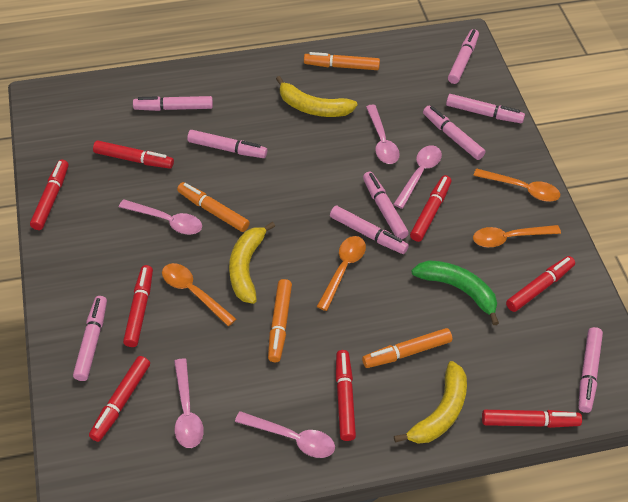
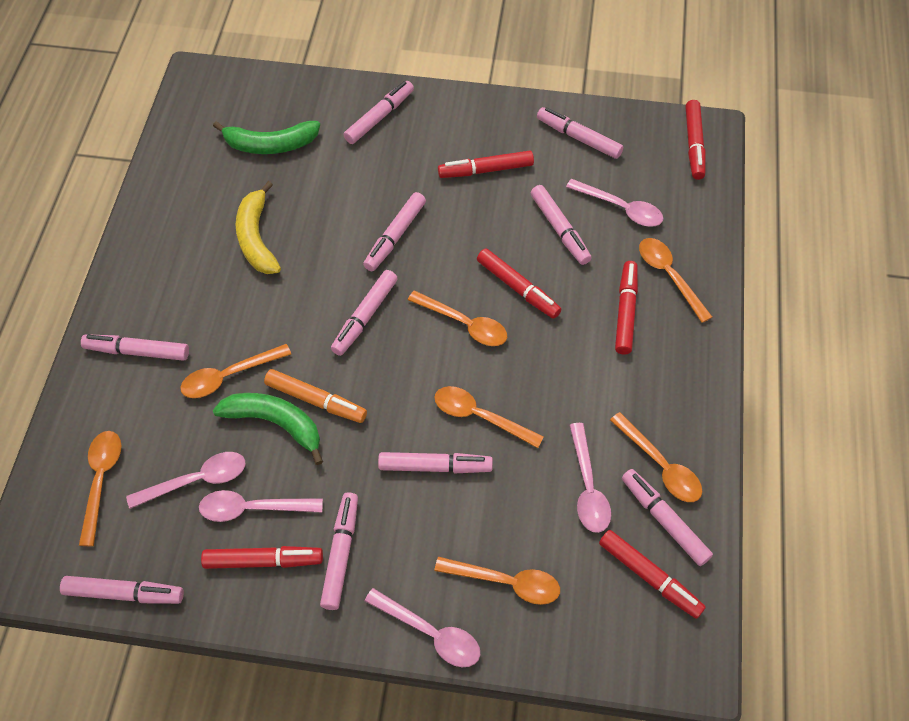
green banana: 1 -> 2
orange marker: 4 -> 1
orange spoon: 4 -> 7
pink marker: 9 -> 10
red marker: 8 -> 6
yellow banana: 3 -> 1

